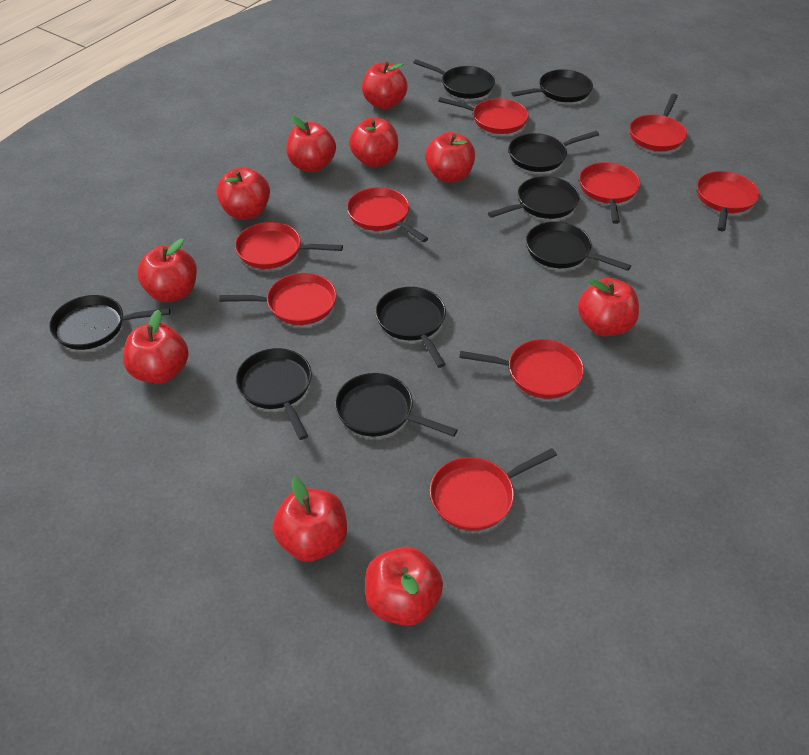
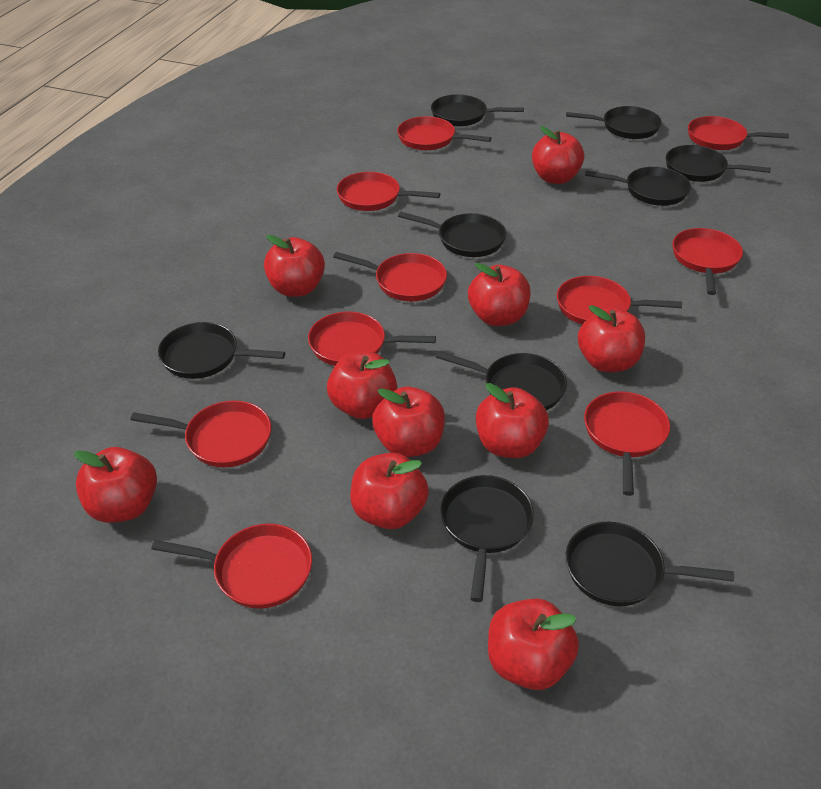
red pan: 9 -> 10

